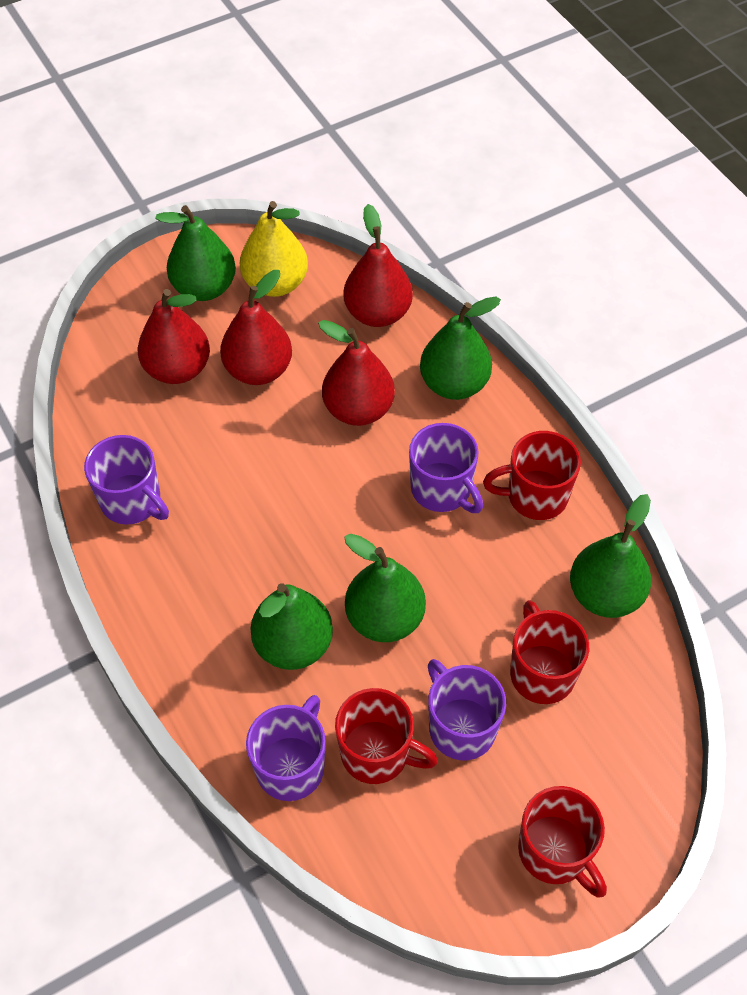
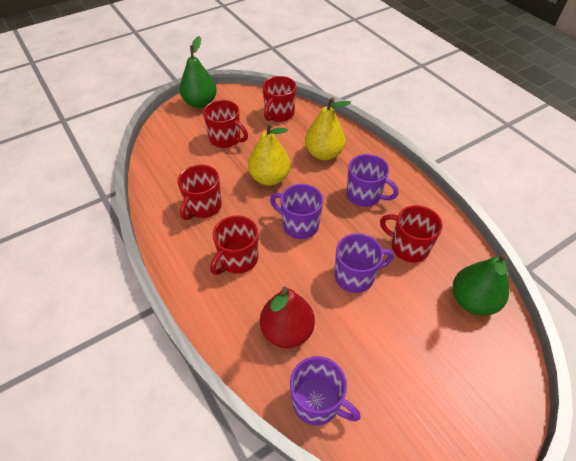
green pear: 5 -> 2
red mug: 4 -> 5
red pear: 4 -> 1
yellow pear: 1 -> 2

